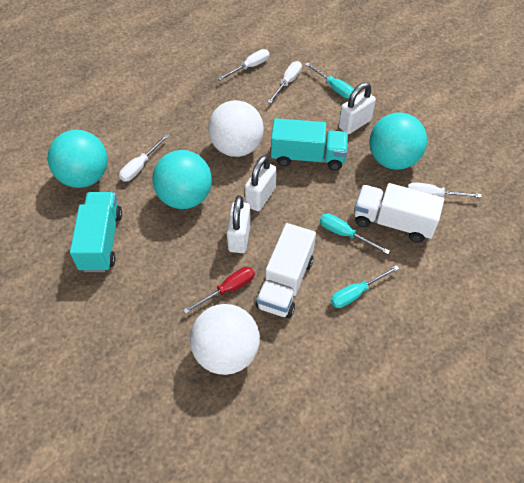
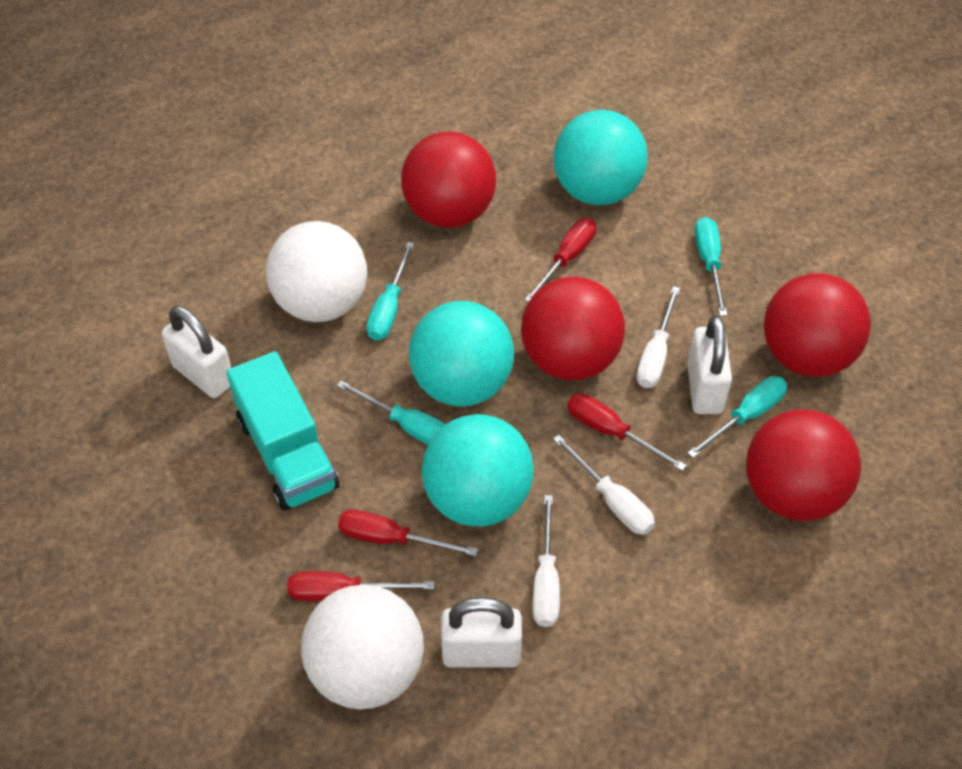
red ball: 0 -> 4
red screwdriver: 1 -> 4
turquoise screwdriver: 3 -> 4
turquoise truck: 2 -> 1
white screwdriver: 4 -> 3
white truck: 2 -> 0

